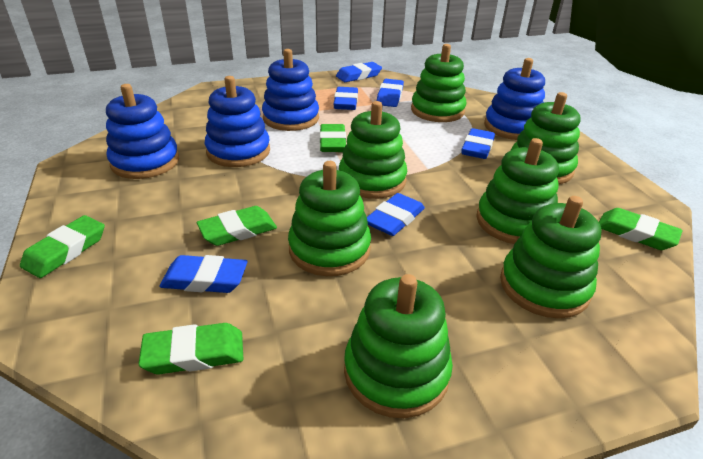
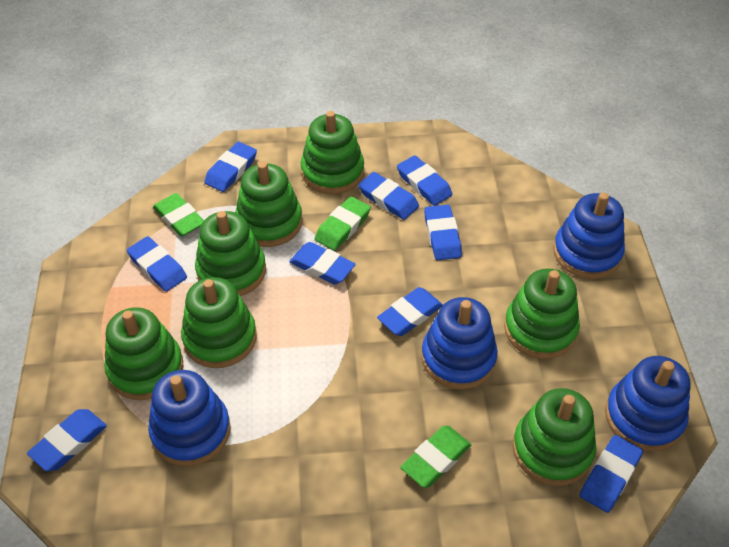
blue eraser: 6 -> 9
green eraser: 5 -> 3

